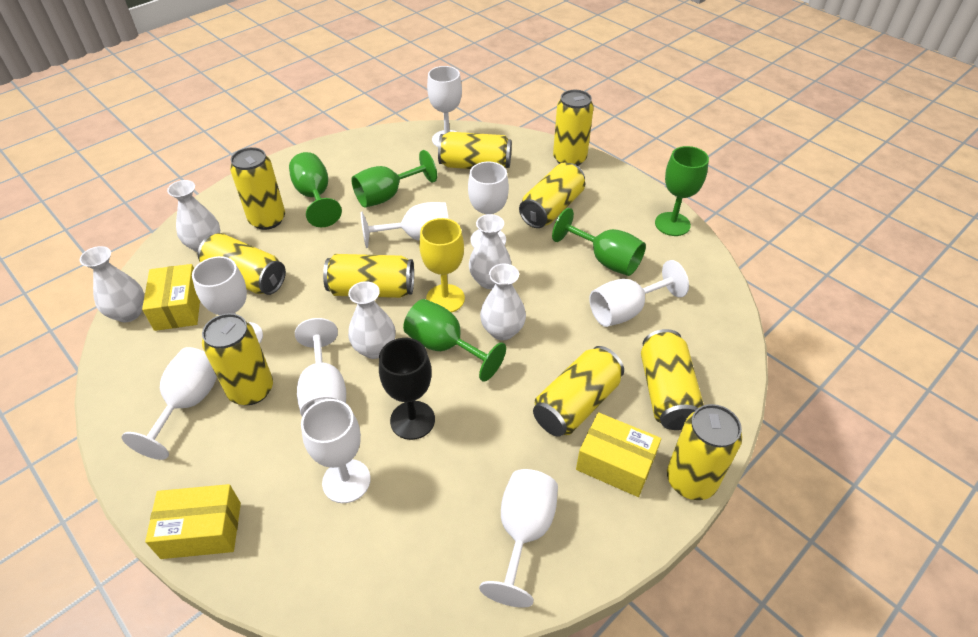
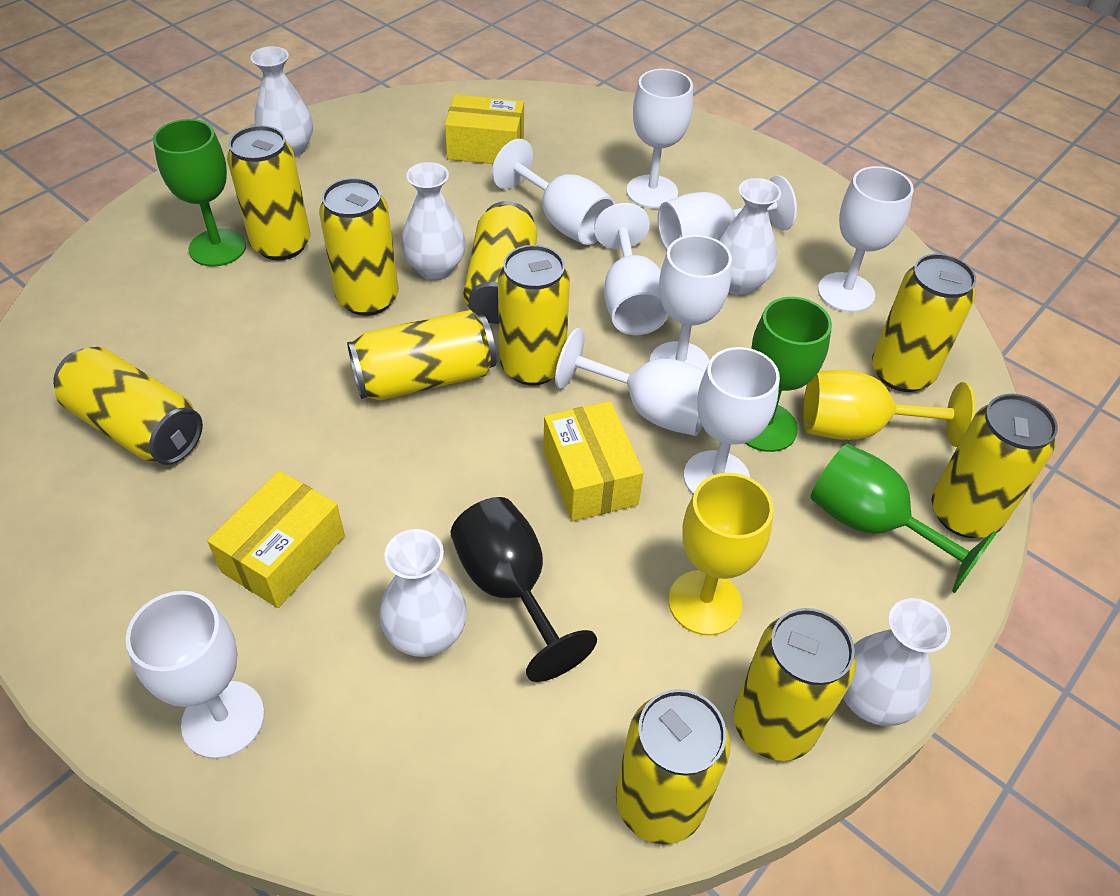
green goblet: 5 -> 3
yellow goblet: 1 -> 2

